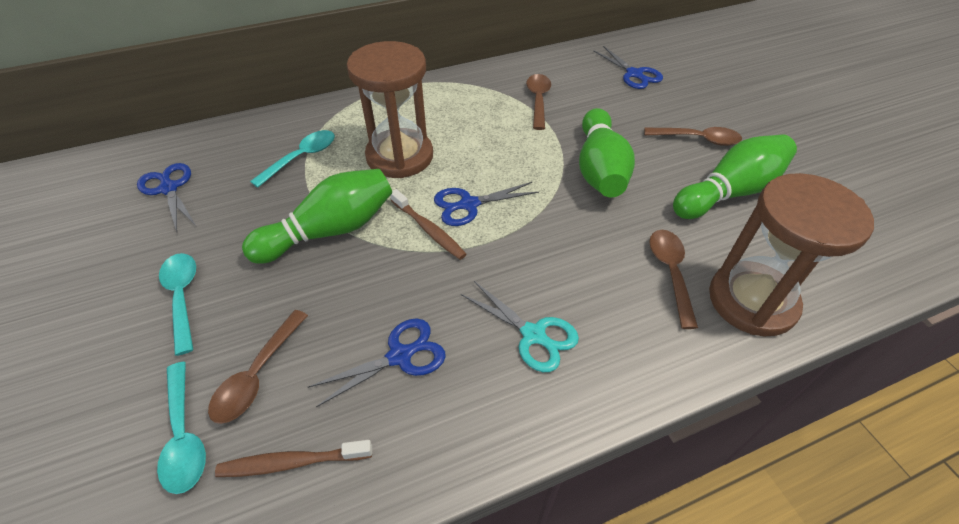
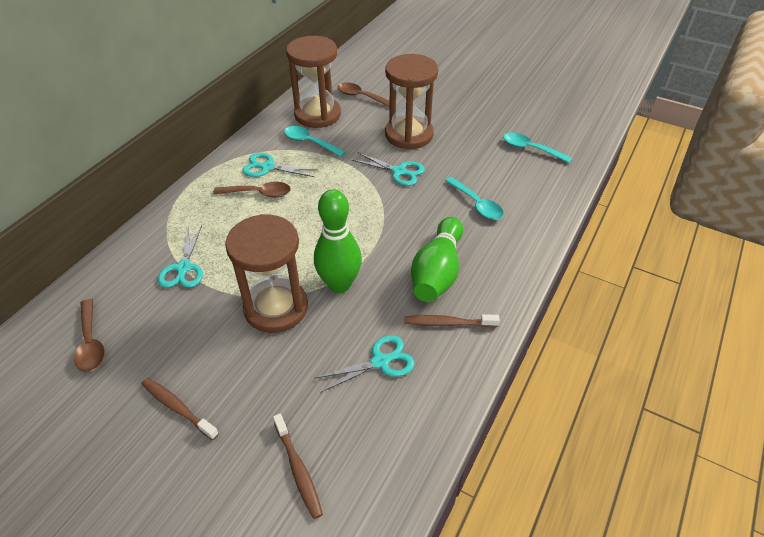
blue scissors: 4 -> 0
brown hourglass: 2 -> 3
brown spoon: 4 -> 3
brown toothbrush: 2 -> 3
green bowling pin: 3 -> 2
turquoise scissors: 1 -> 4

